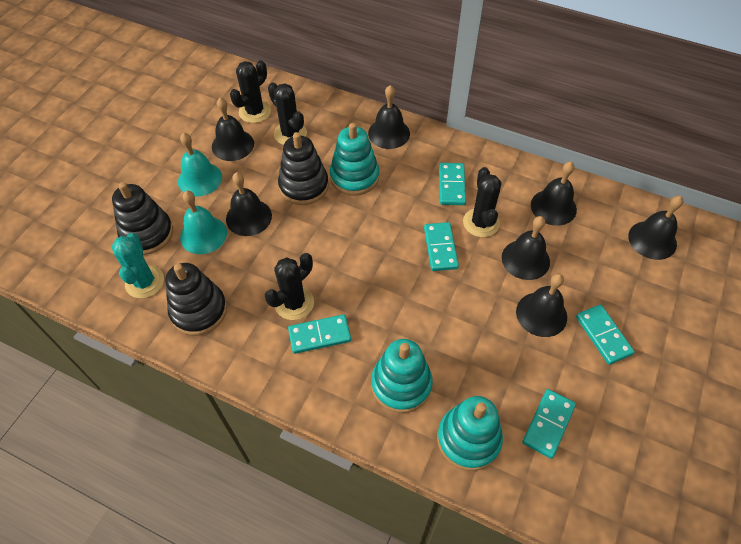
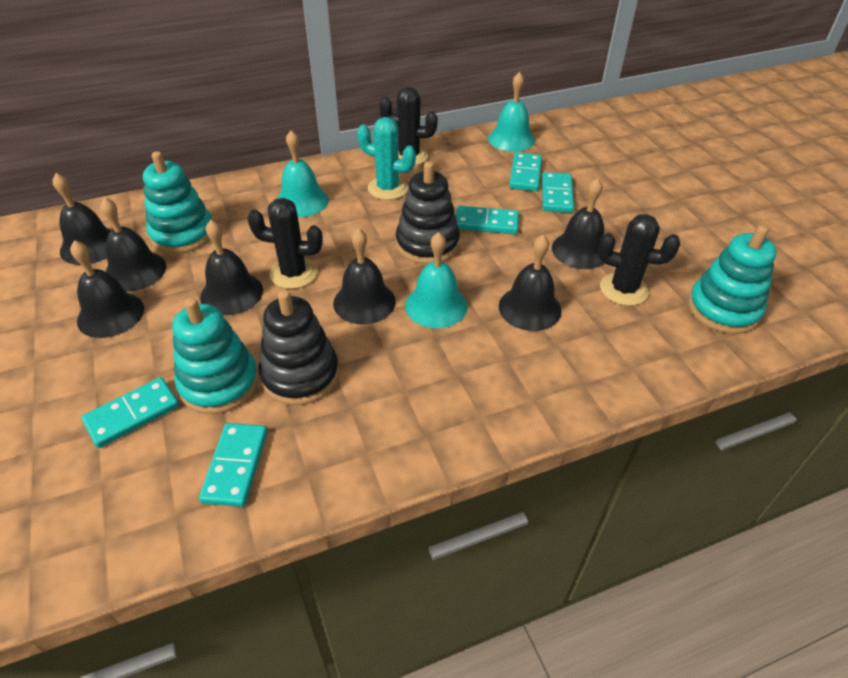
black cactus: 4 -> 3
black stacking toy: 3 -> 2
turquoise bell: 2 -> 3

